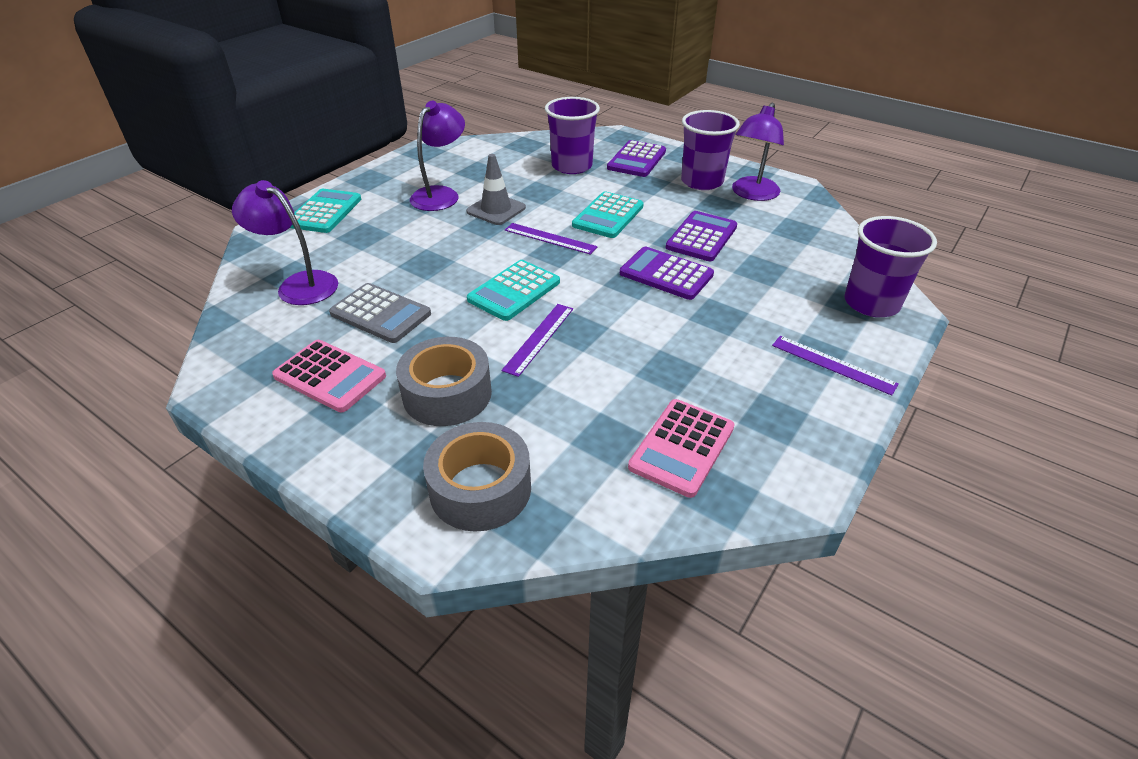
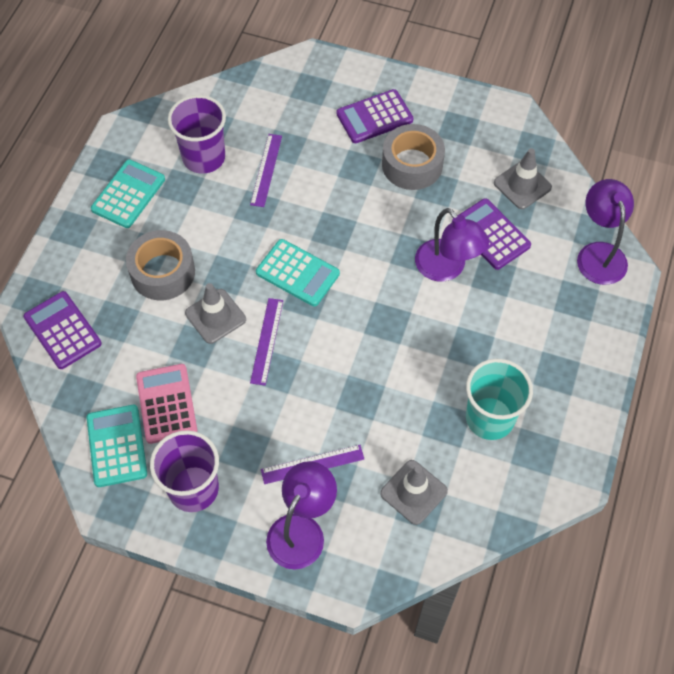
grey calculator: 1 -> 0
grey traffic cone: 1 -> 3
pink calculator: 2 -> 1
purple cup: 3 -> 2
turquoise cup: 0 -> 1

